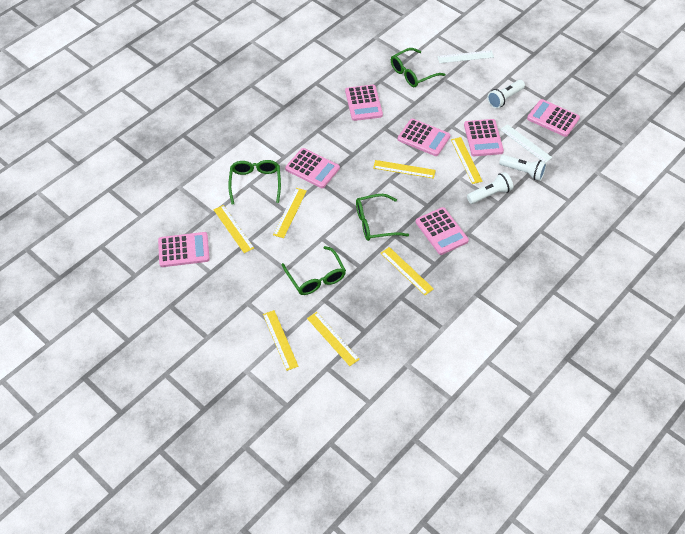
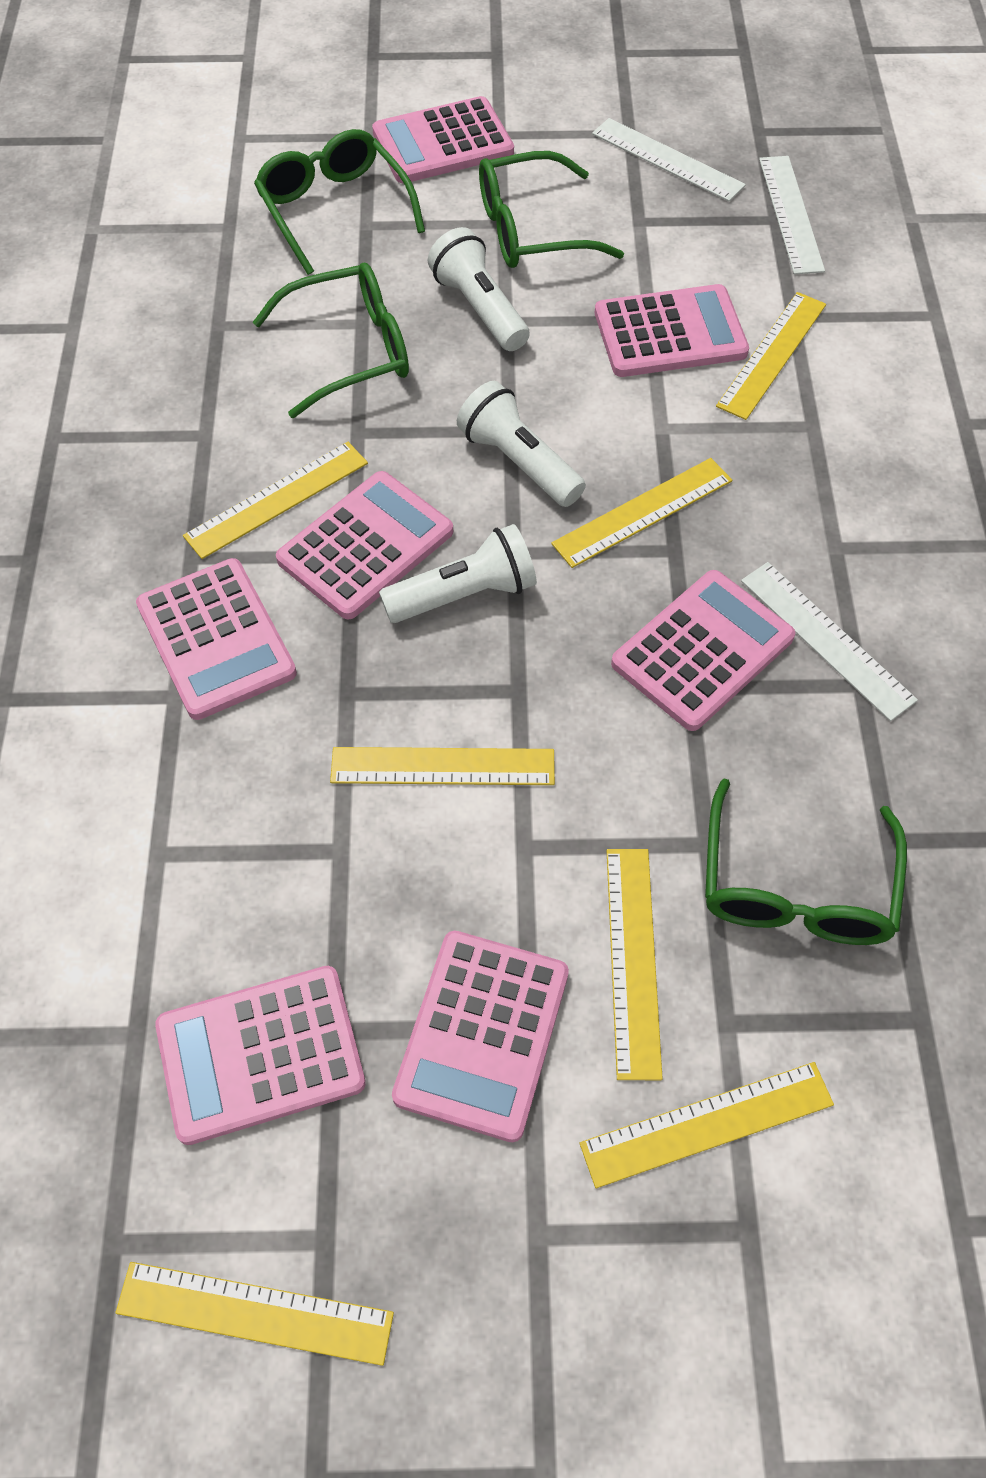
white ruler: 2 -> 3

